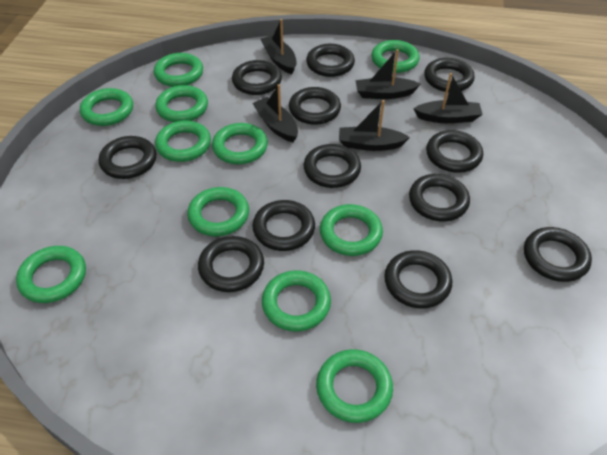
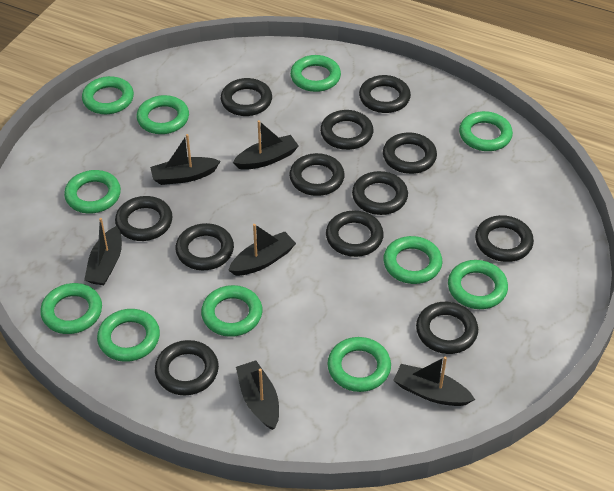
black boat: 5 -> 6

